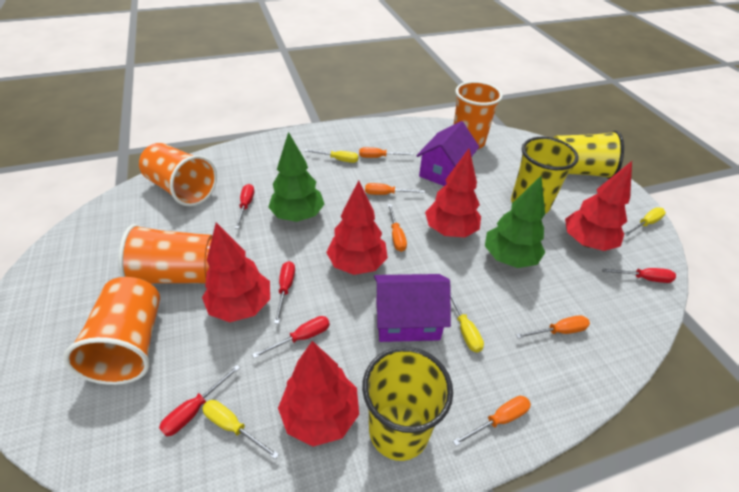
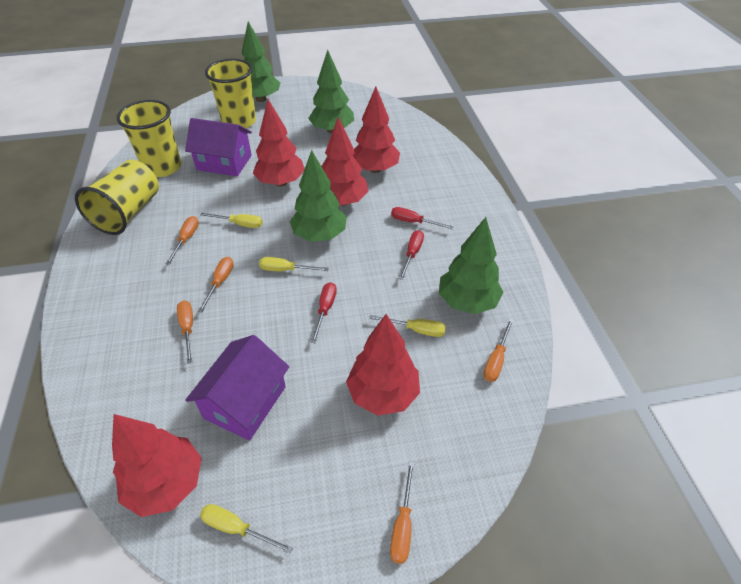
green tree: 2 -> 4
orange cup: 4 -> 0
red screwdriver: 5 -> 3

